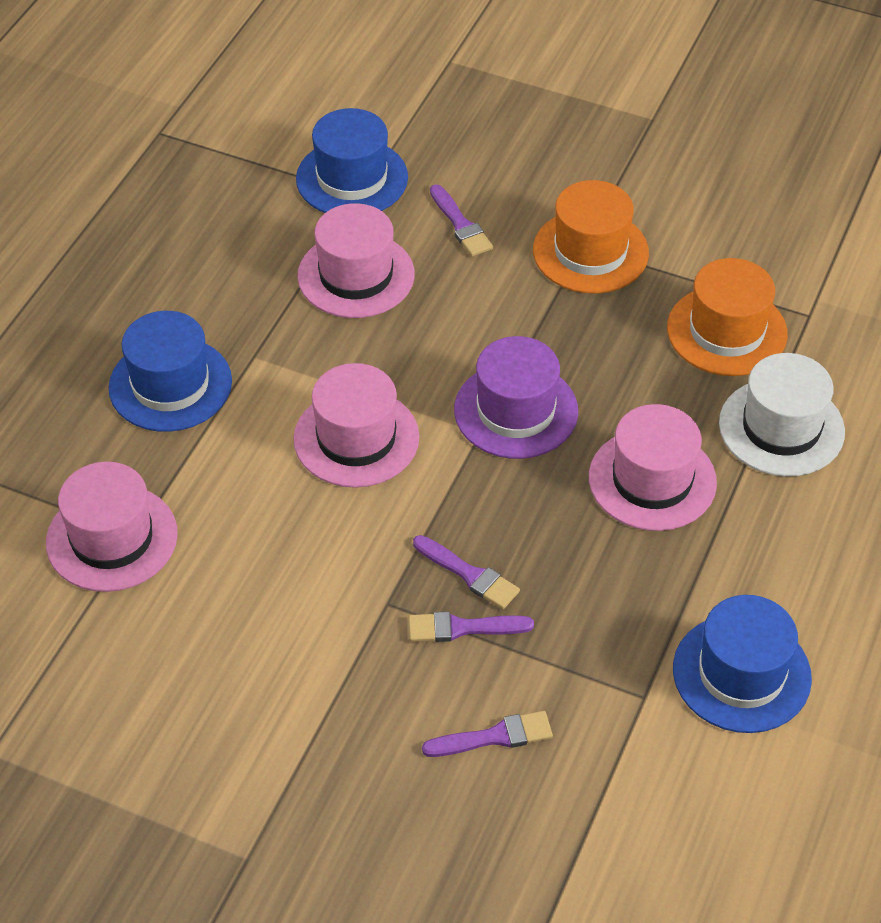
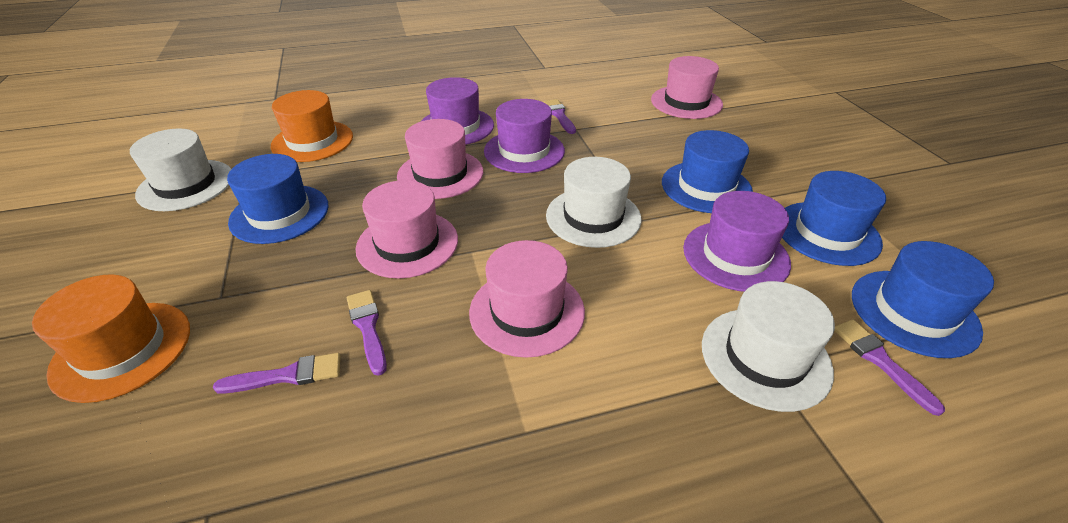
blue hat: 3 -> 4
purple hat: 1 -> 3
white hat: 1 -> 3

